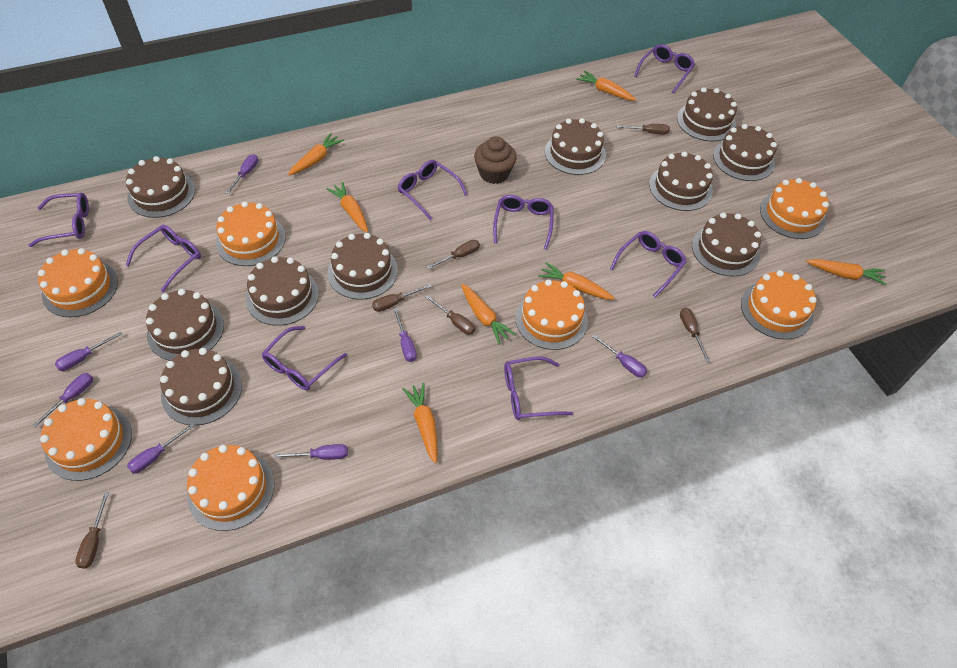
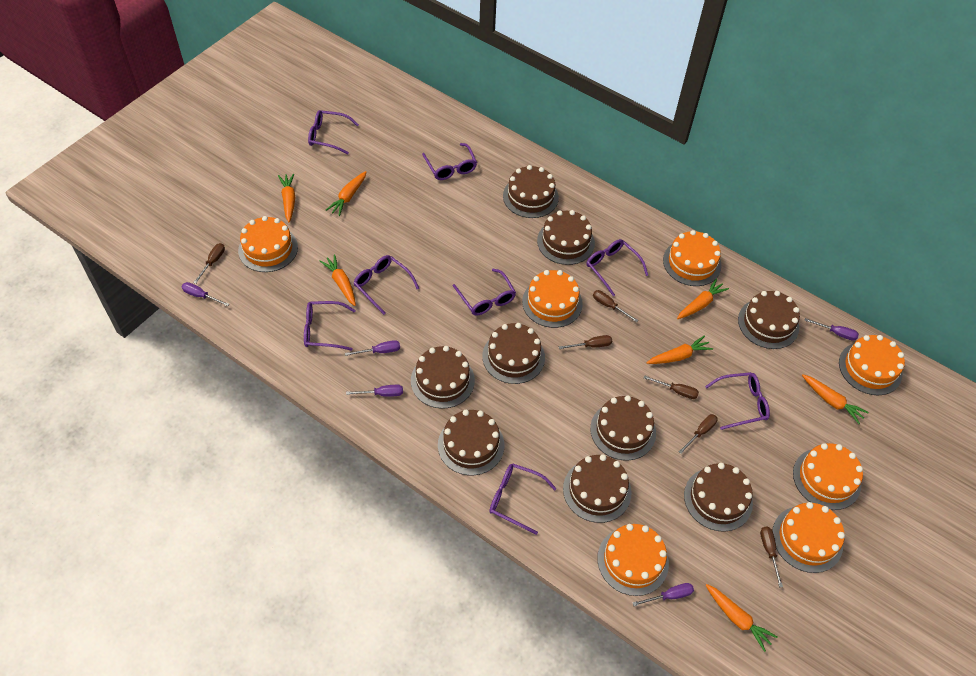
brown cake: 10 -> 9
brown cupcake: 1 -> 0
purple screwdriver: 7 -> 5

